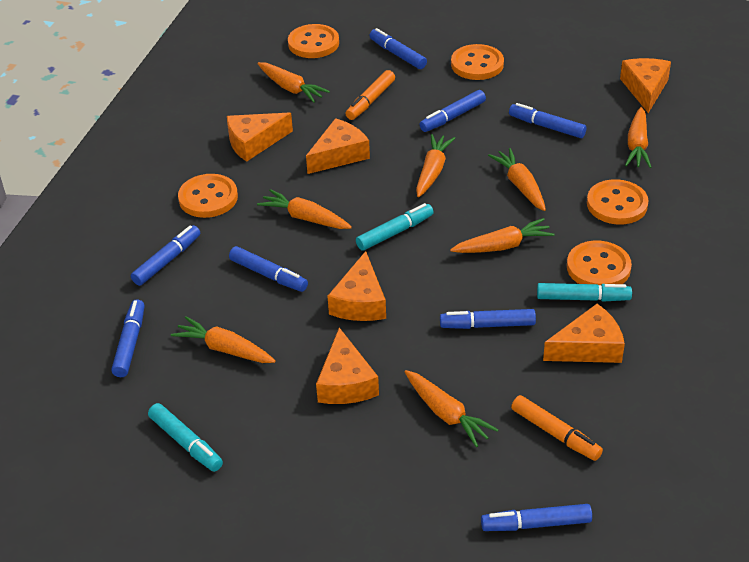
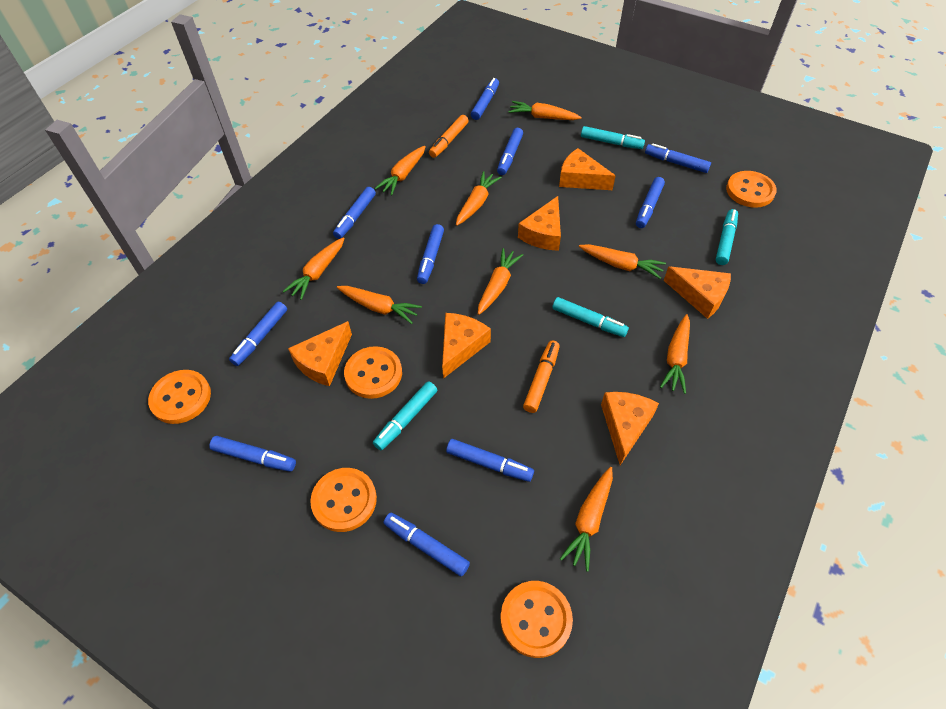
blue marker: 8 -> 10
orange carrot: 8 -> 9
turquoise marker: 3 -> 4

